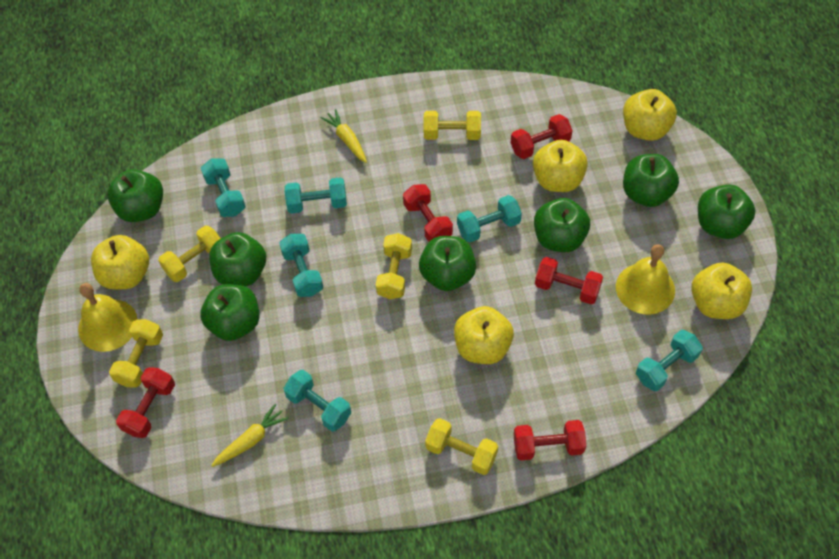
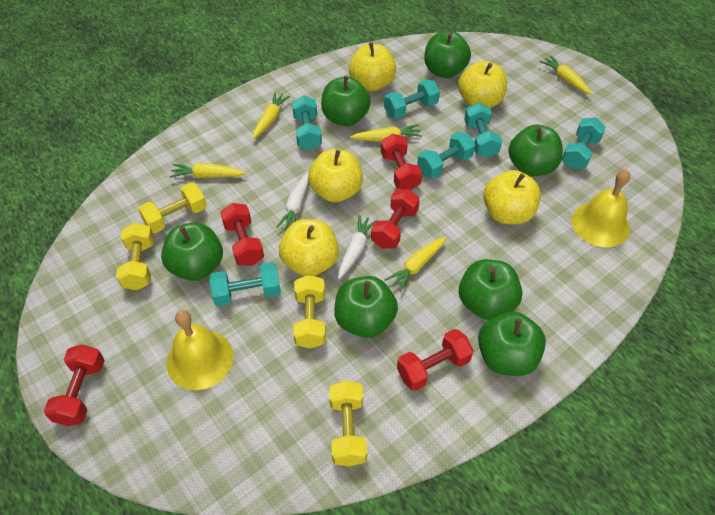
white carrot: 0 -> 2
yellow carrot: 2 -> 5
yellow dumbbell: 5 -> 4

